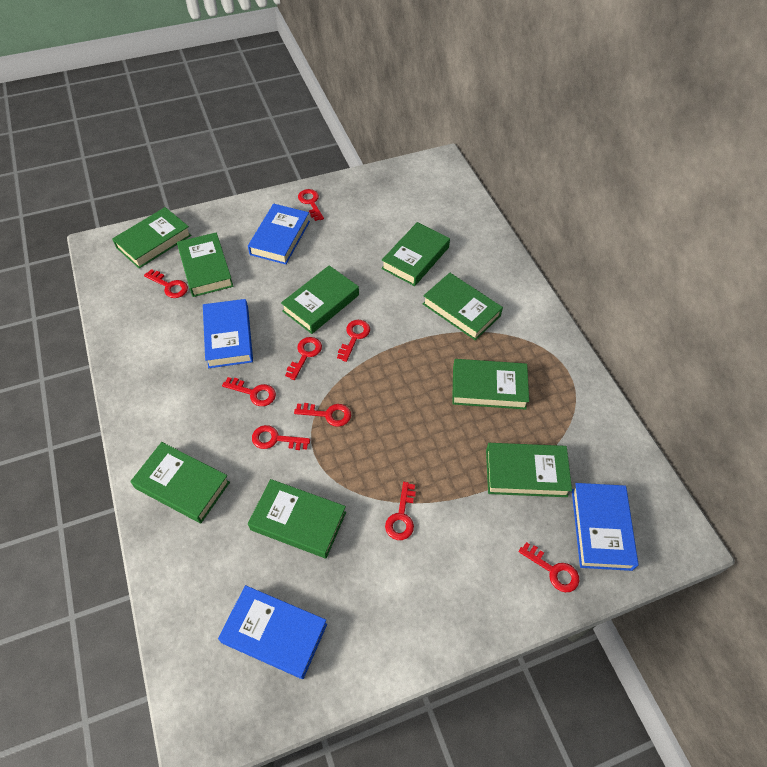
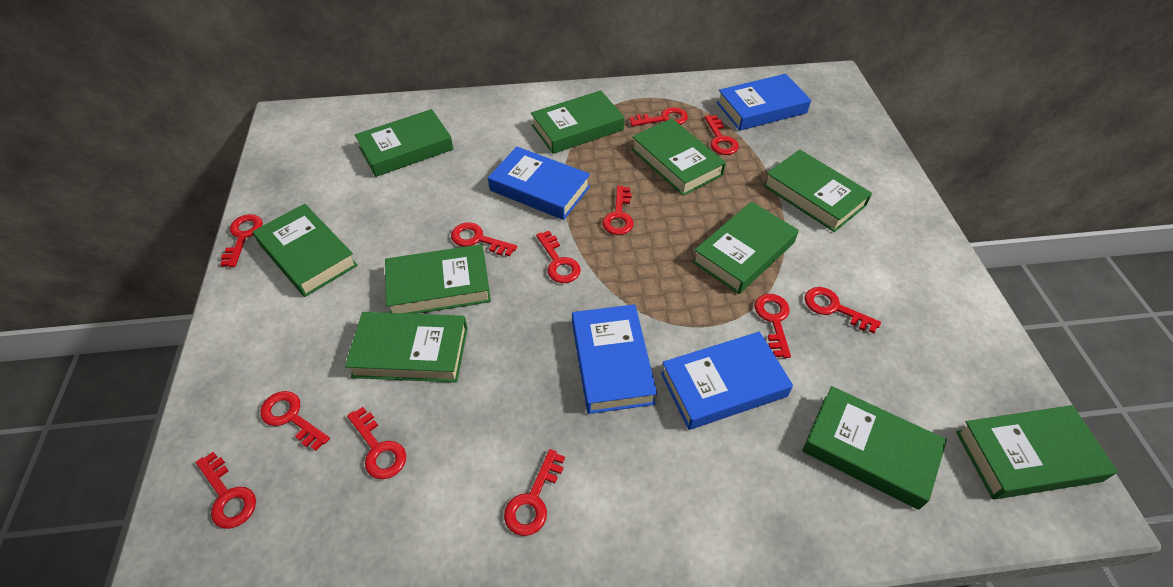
green book: 9 -> 10
red key: 9 -> 12

